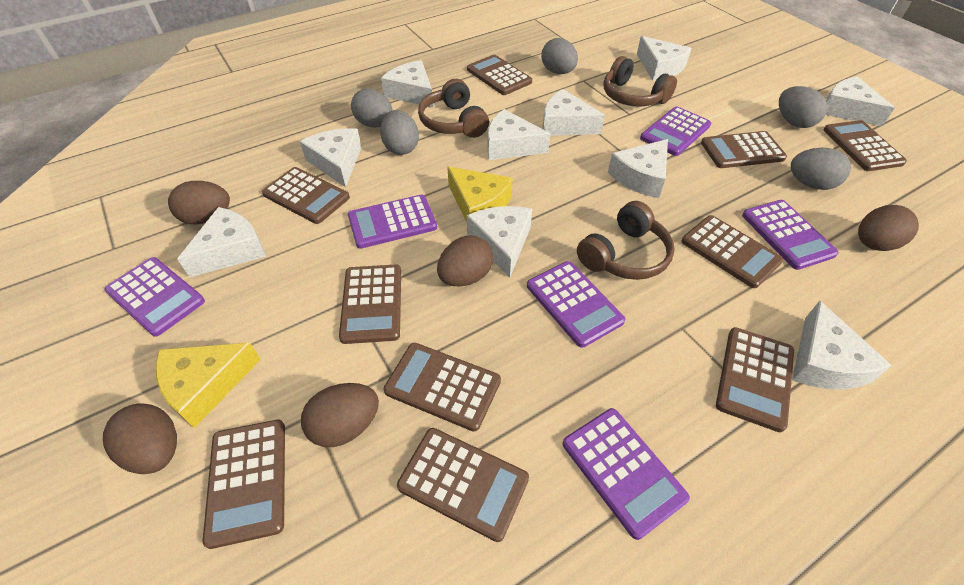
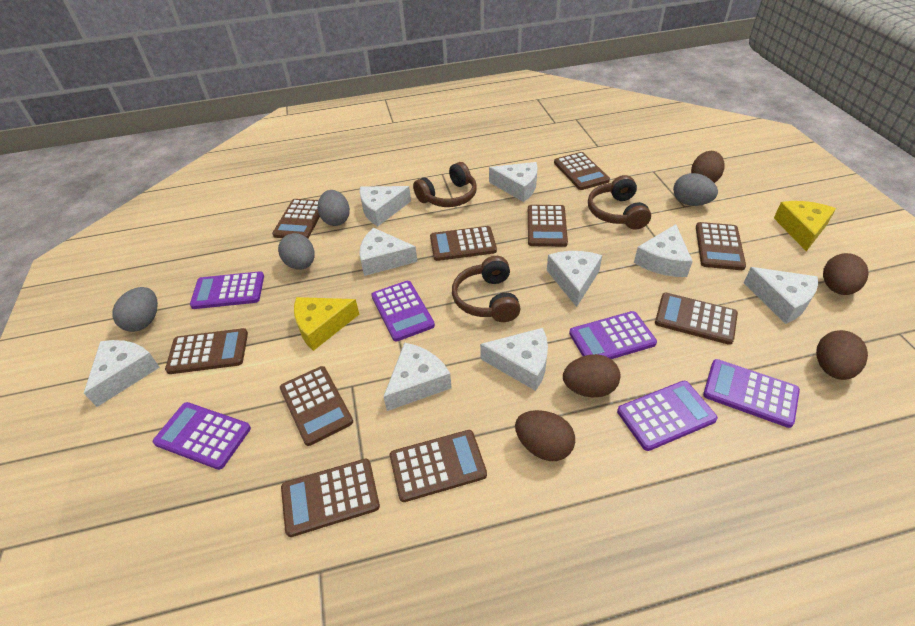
grey egg: 5 -> 4
white cheese: 10 -> 9

